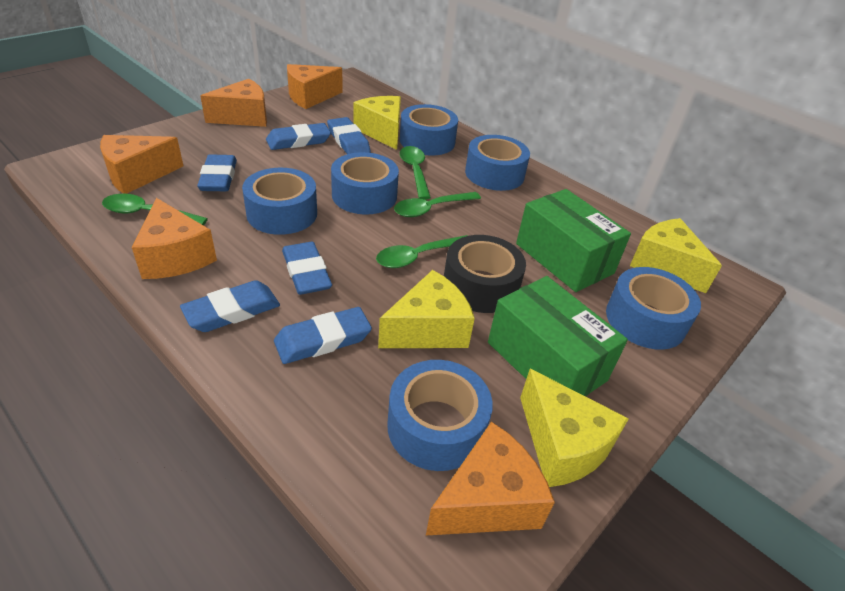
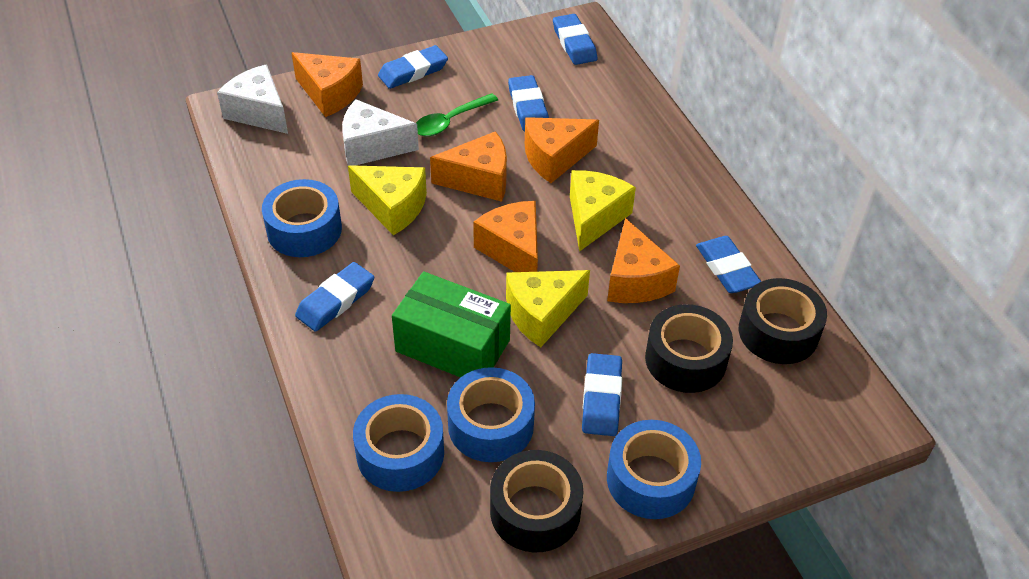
black tape: 1 -> 3
blue tape: 6 -> 4
green box: 2 -> 1
green spoon: 4 -> 1
white cheese: 0 -> 2
yellow cheese: 4 -> 3

